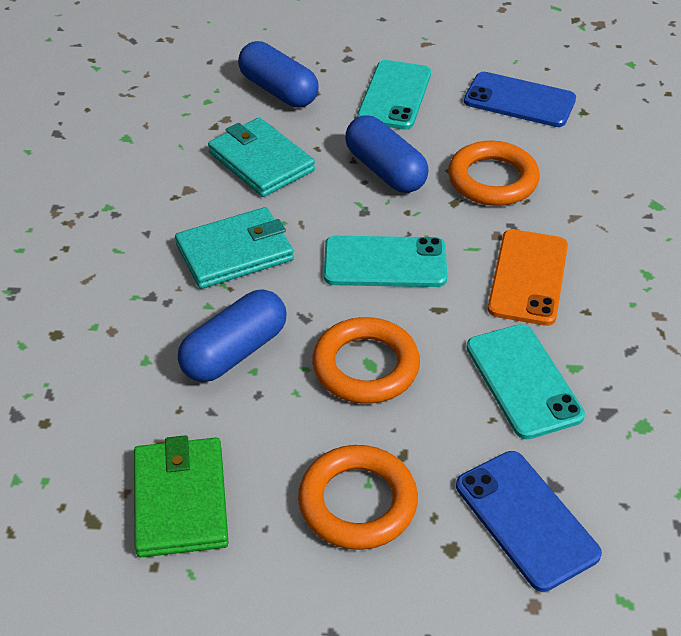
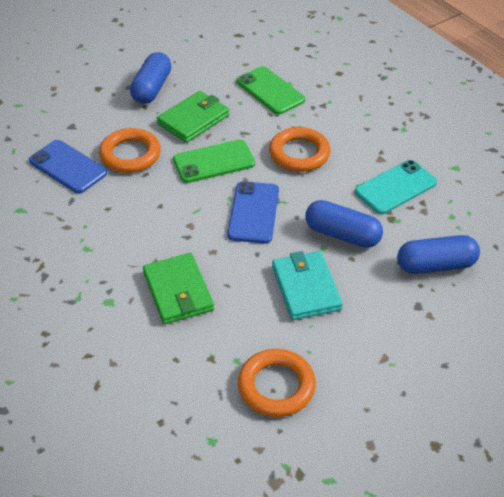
green phone: 0 -> 2
green wallet: 1 -> 2
orange phone: 1 -> 0
turquoise phone: 3 -> 1
turquoise wallet: 2 -> 1

